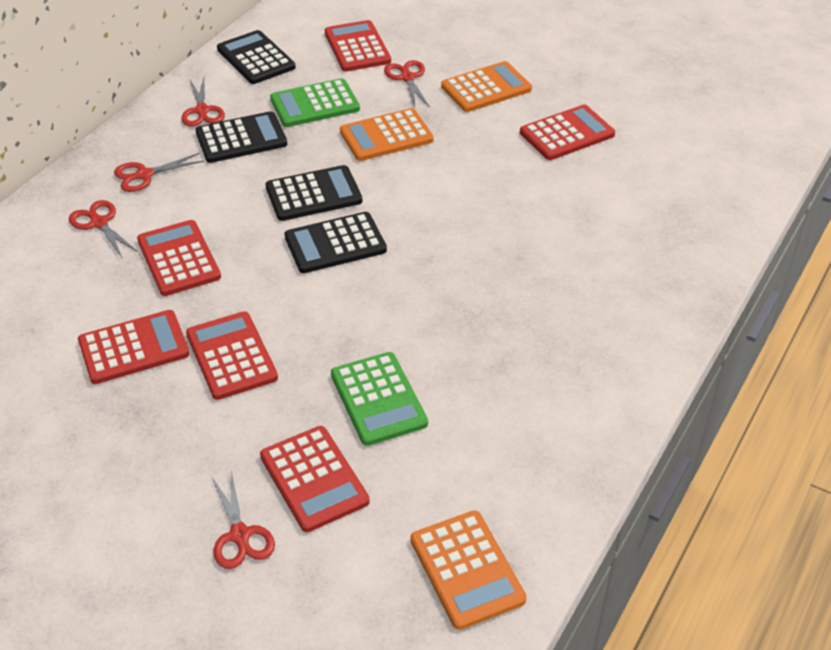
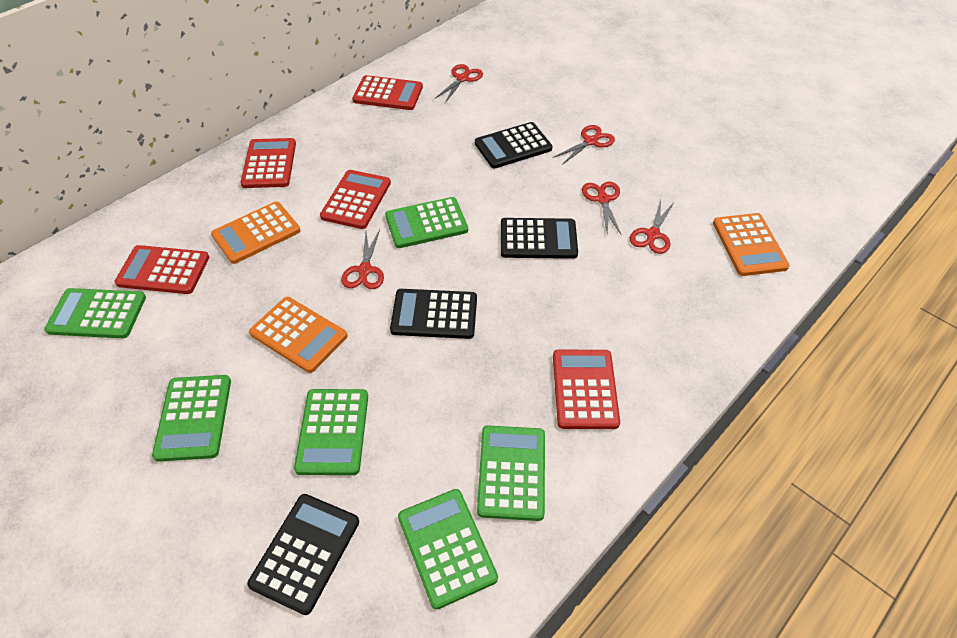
green calculator: 2 -> 6
red calculator: 6 -> 5

